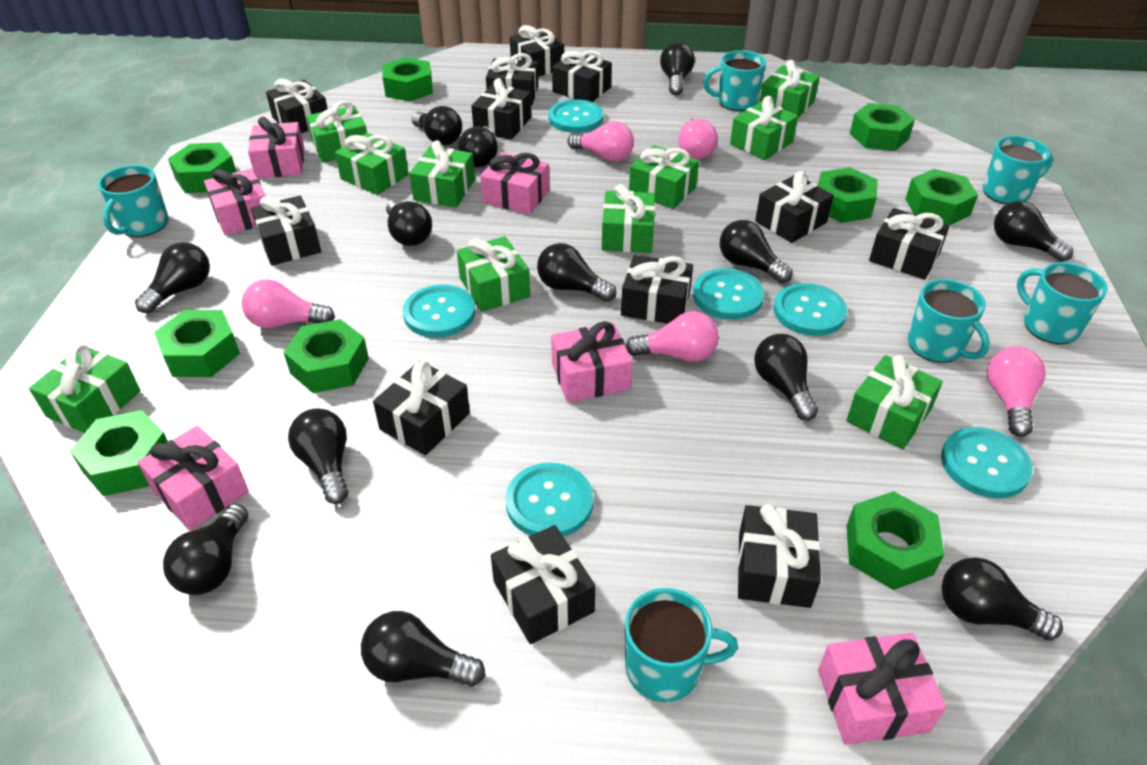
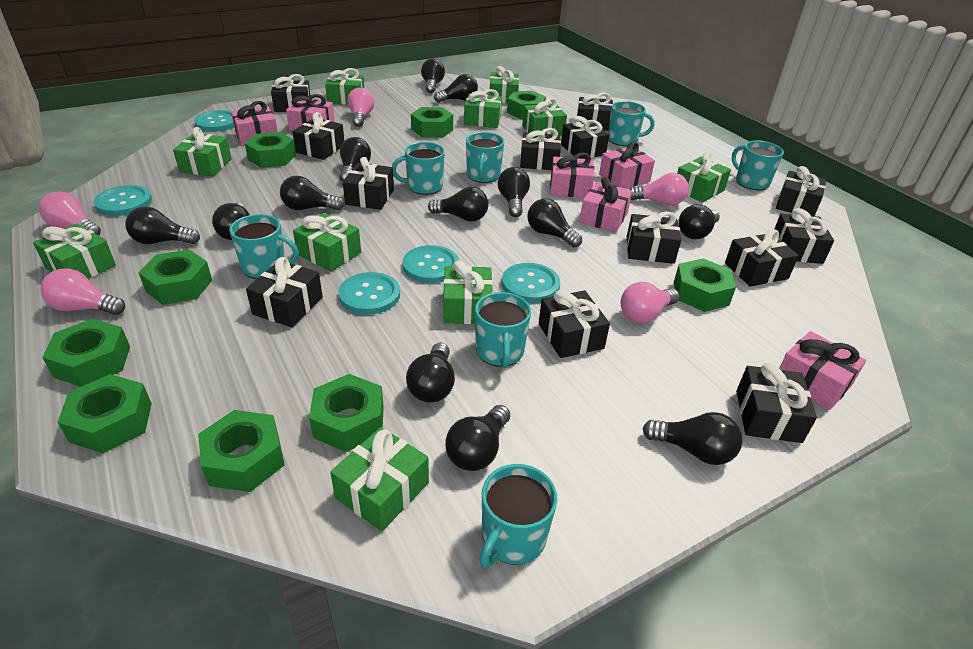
black gift: 12 -> 13
turquoise button: 6 -> 5
turquoise mug: 6 -> 7

